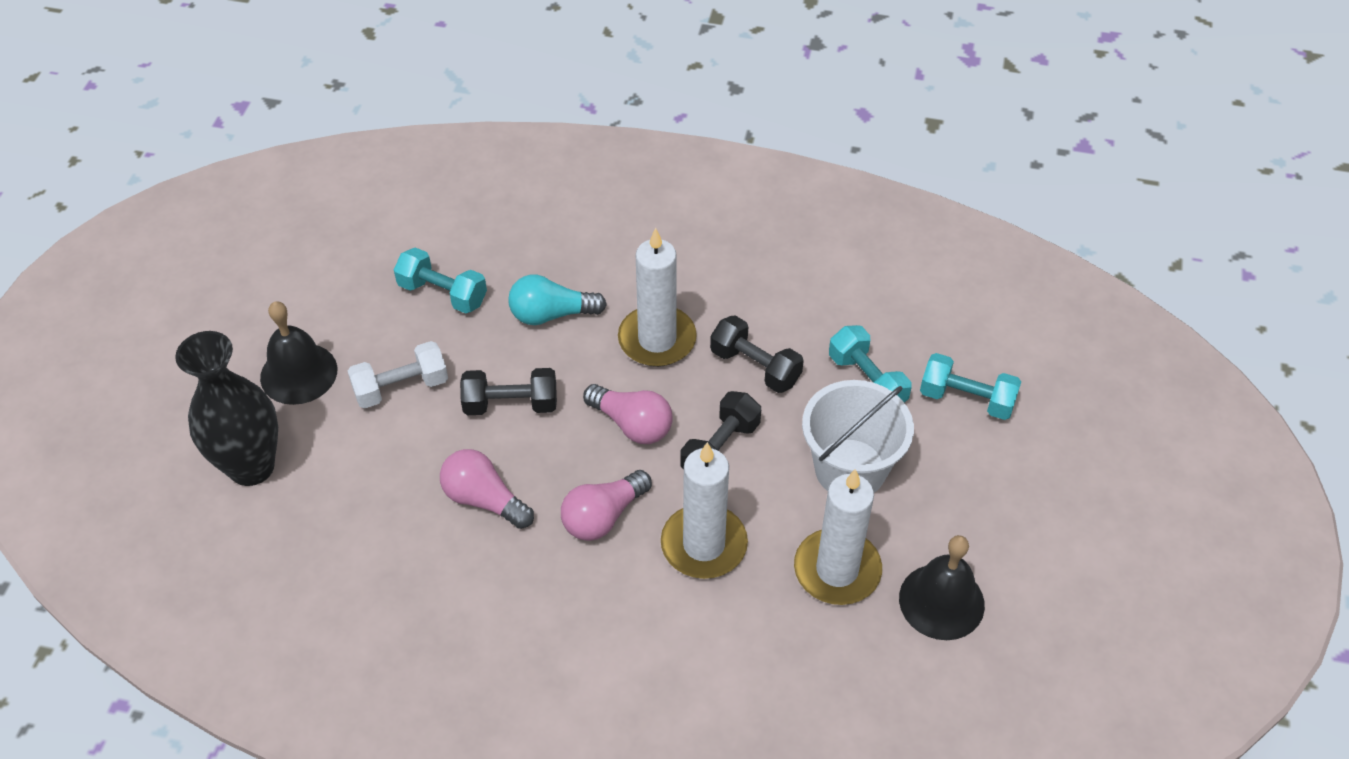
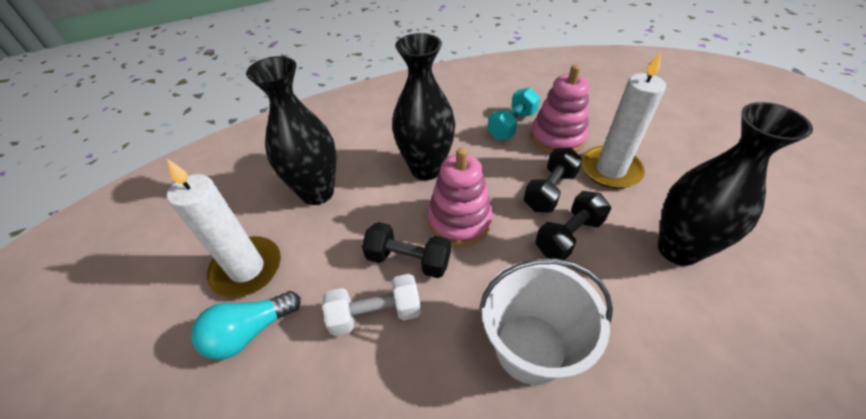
black bell: 2 -> 0
black vase: 1 -> 3
pink light bulb: 3 -> 0
pink stacking toy: 0 -> 2
turquoise dumbbell: 3 -> 1
white candle: 3 -> 2

